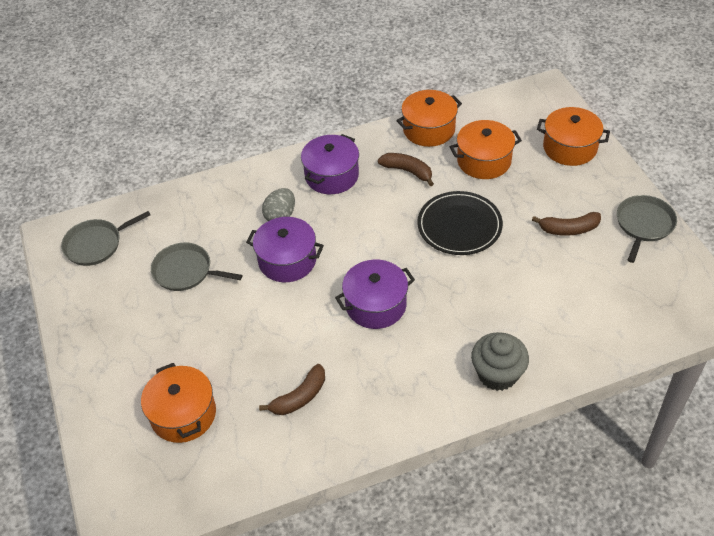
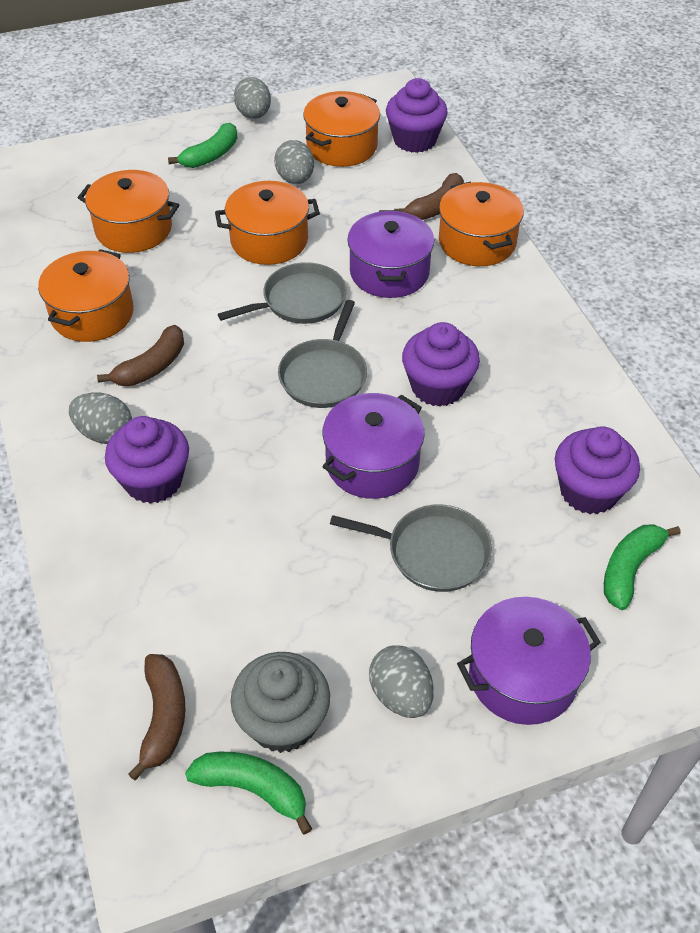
black plate: 1 -> 0
green banana: 0 -> 3
grey egg: 1 -> 4
orange pot: 4 -> 5
purple cupcake: 0 -> 4

